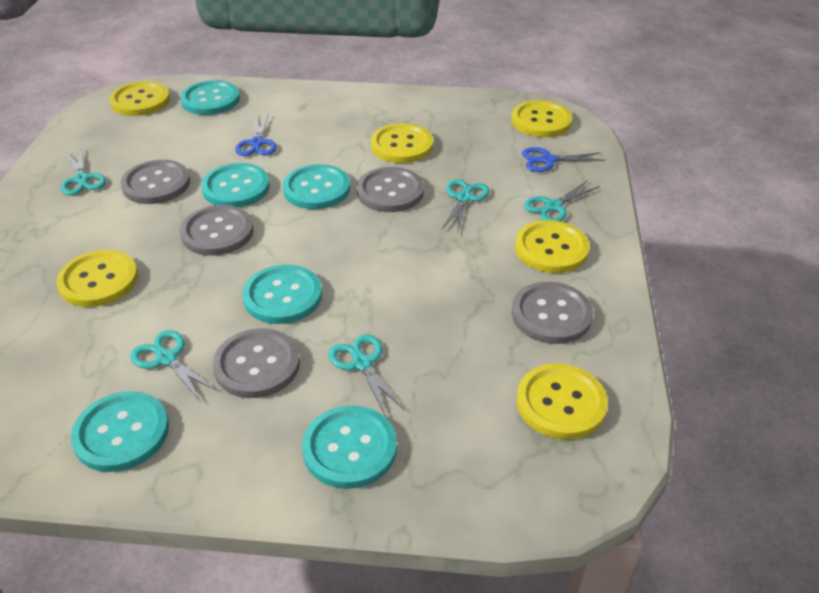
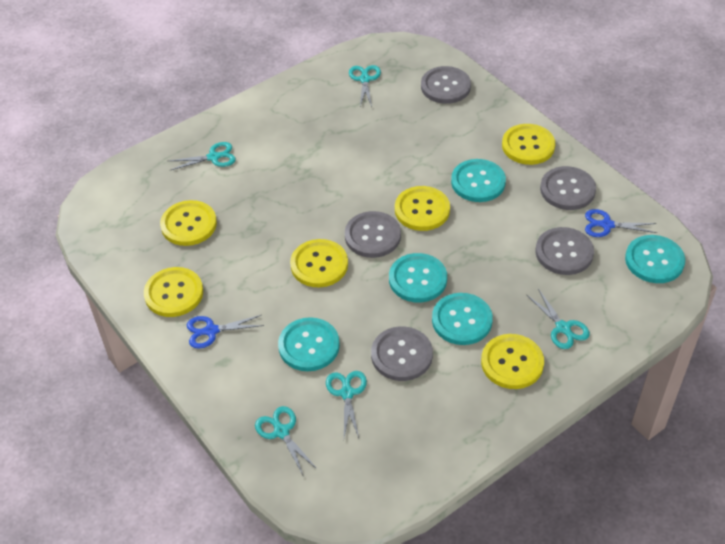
turquoise button: 6 -> 5

